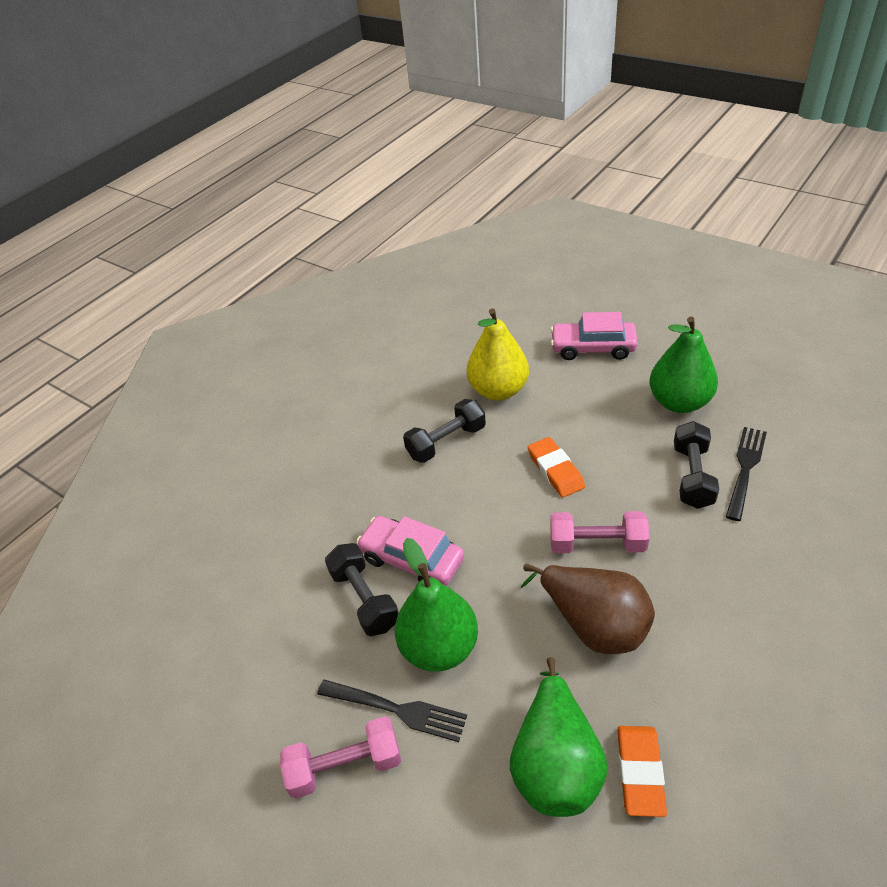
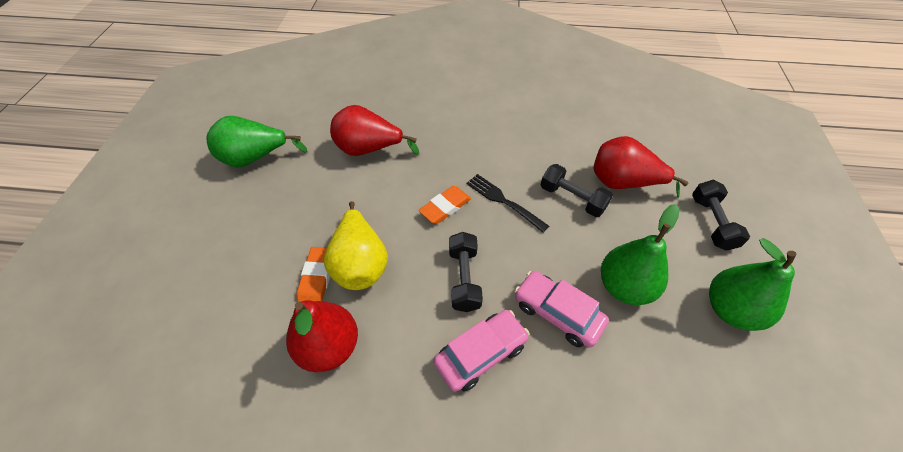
black fork: 2 -> 1
brown pear: 1 -> 0
pink dumbbell: 2 -> 0
red pear: 0 -> 3

